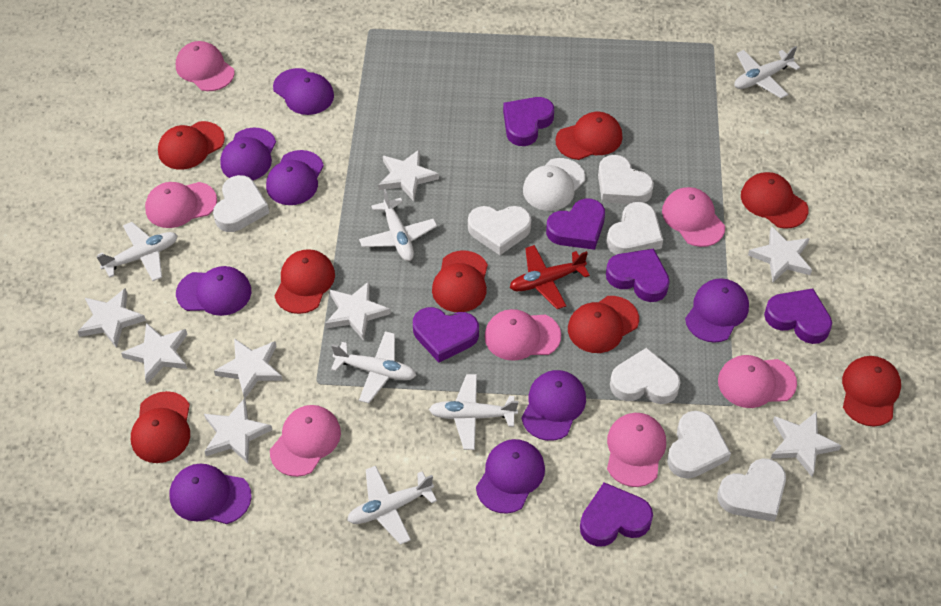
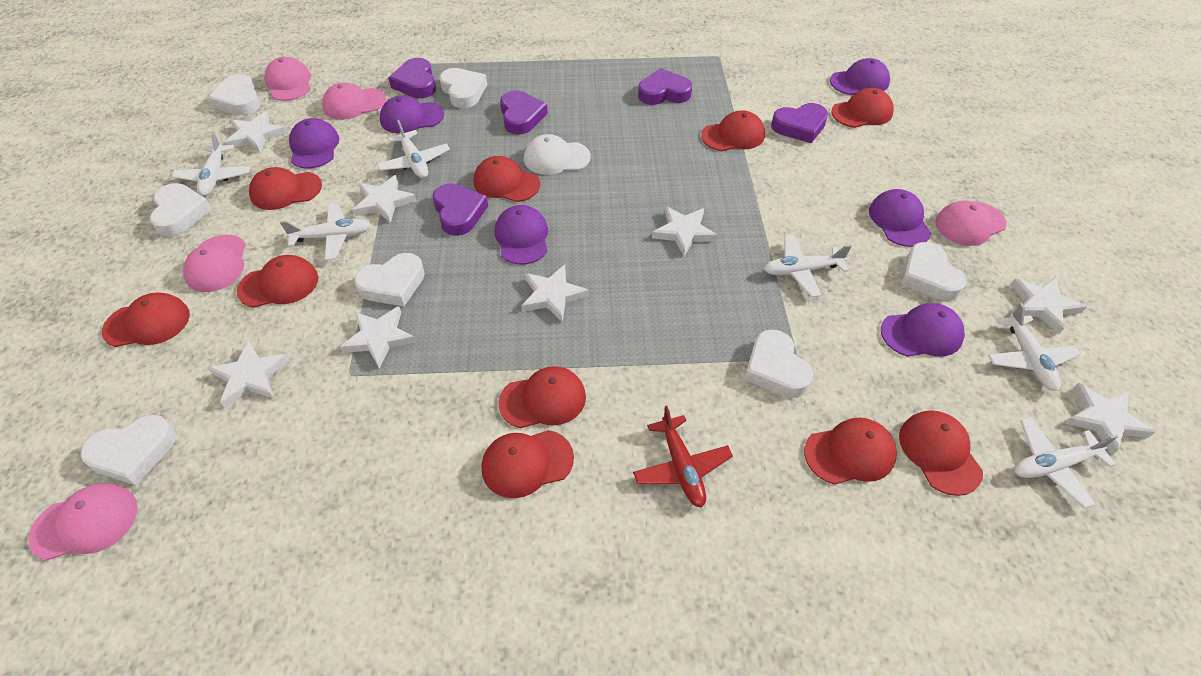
pink cap: 7 -> 5
purple cap: 8 -> 6
purple heart: 6 -> 5
red cap: 8 -> 10

